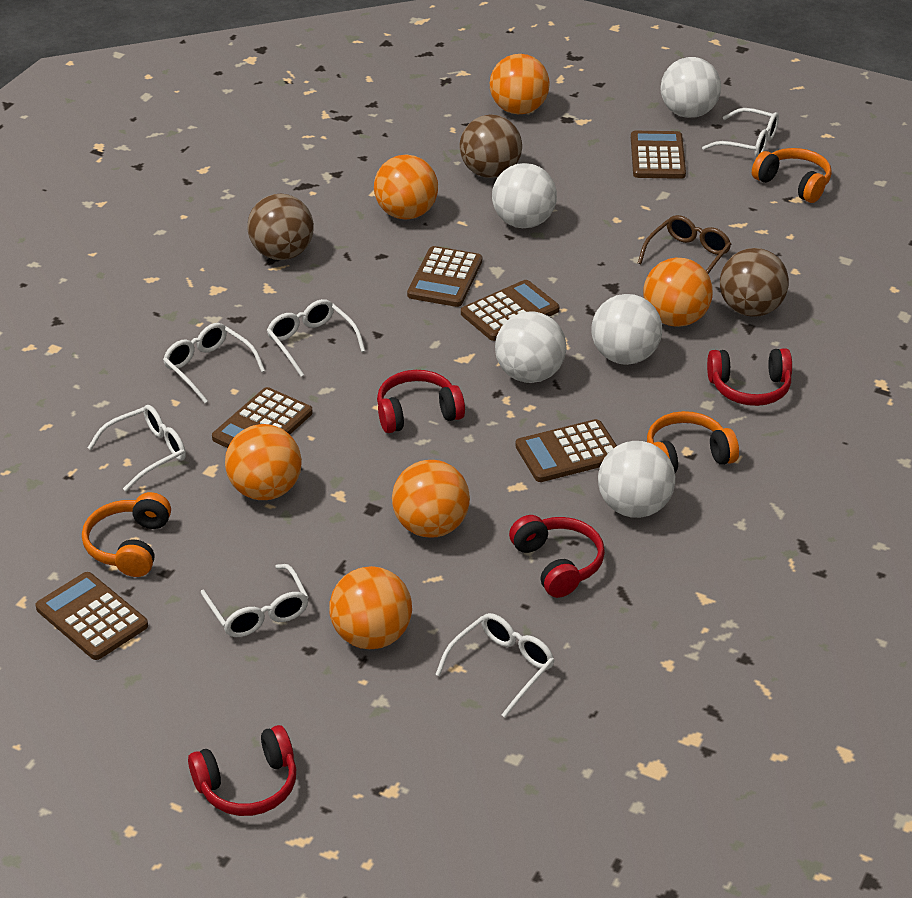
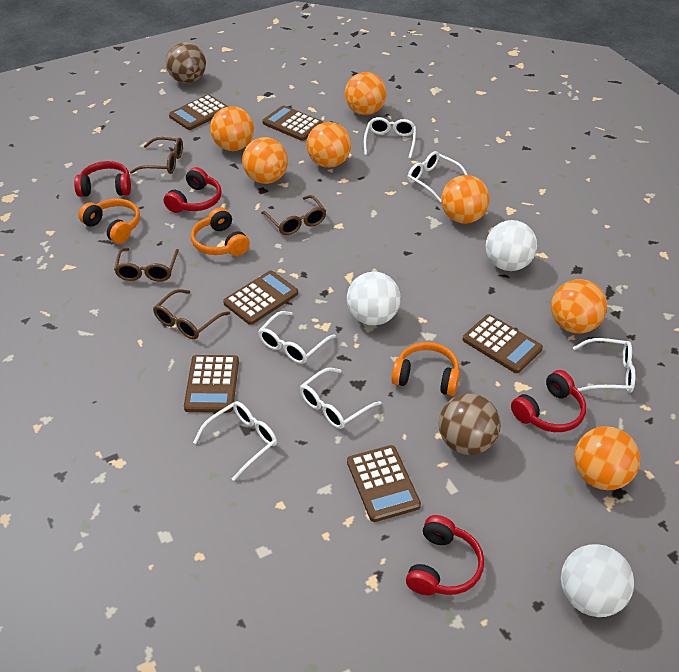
brown ball: 3 -> 2
brown glasses: 1 -> 4
orange ball: 6 -> 7
white ball: 5 -> 3

